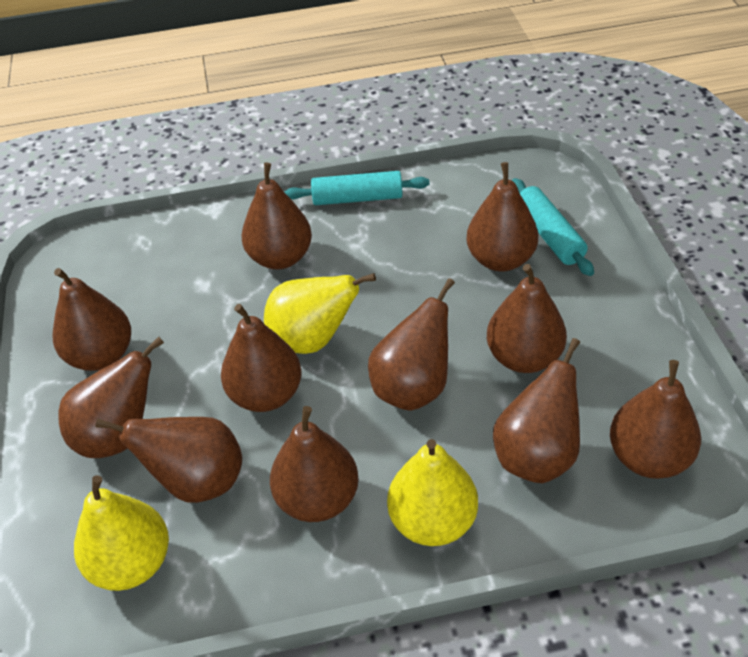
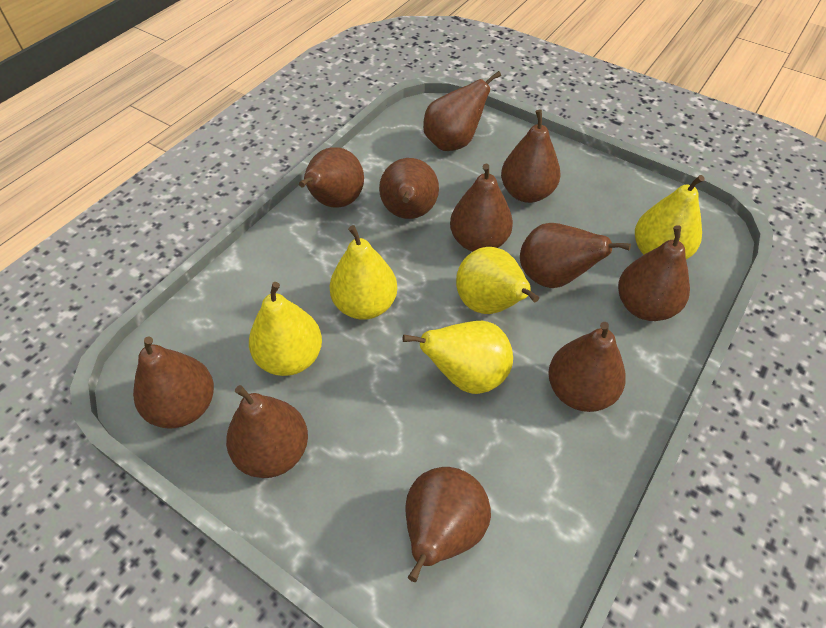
turquoise rolling pin: 2 -> 0
yellow pear: 3 -> 5

